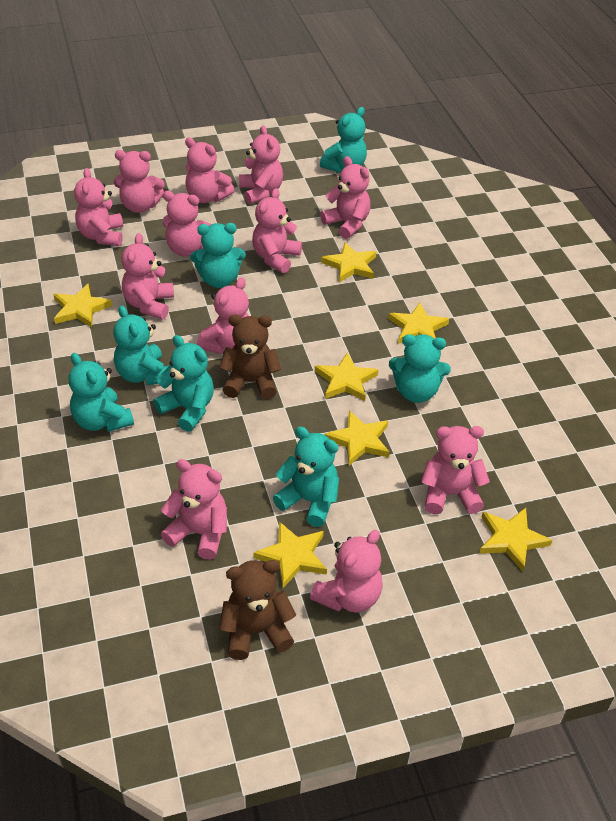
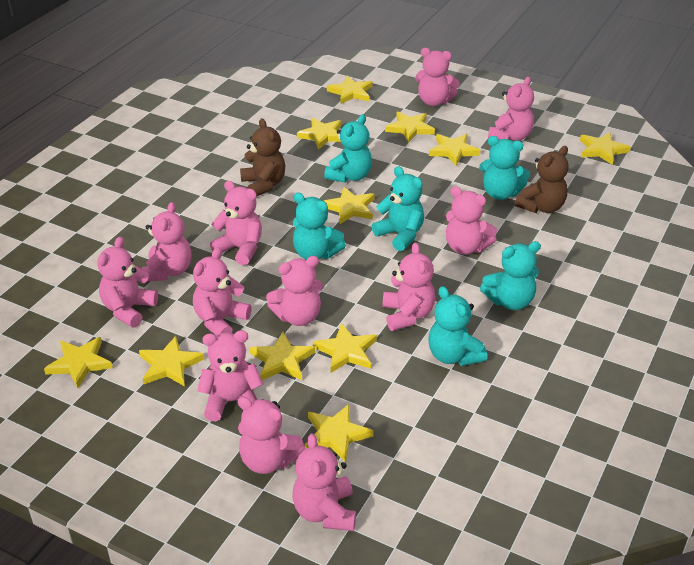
turquoise teddy bear: 7 -> 6
yellow star: 7 -> 11

